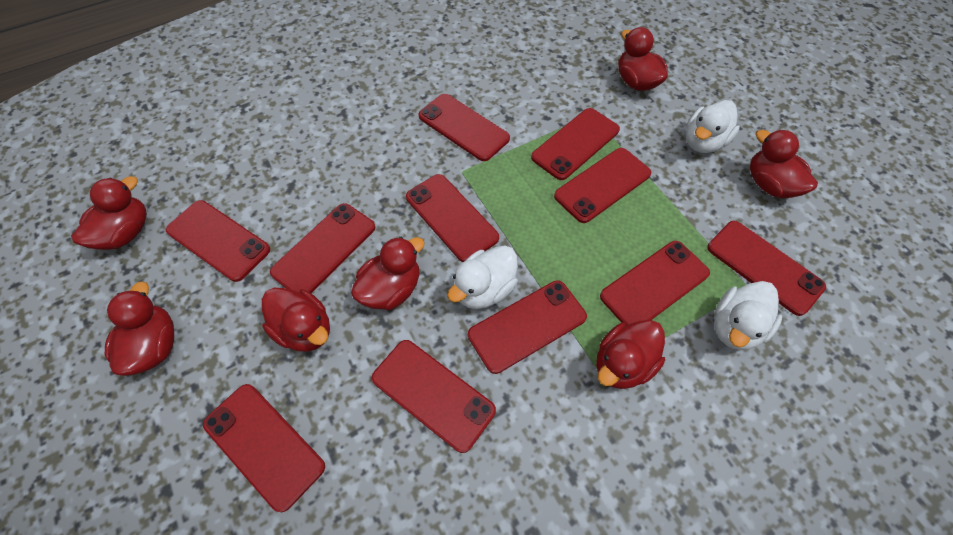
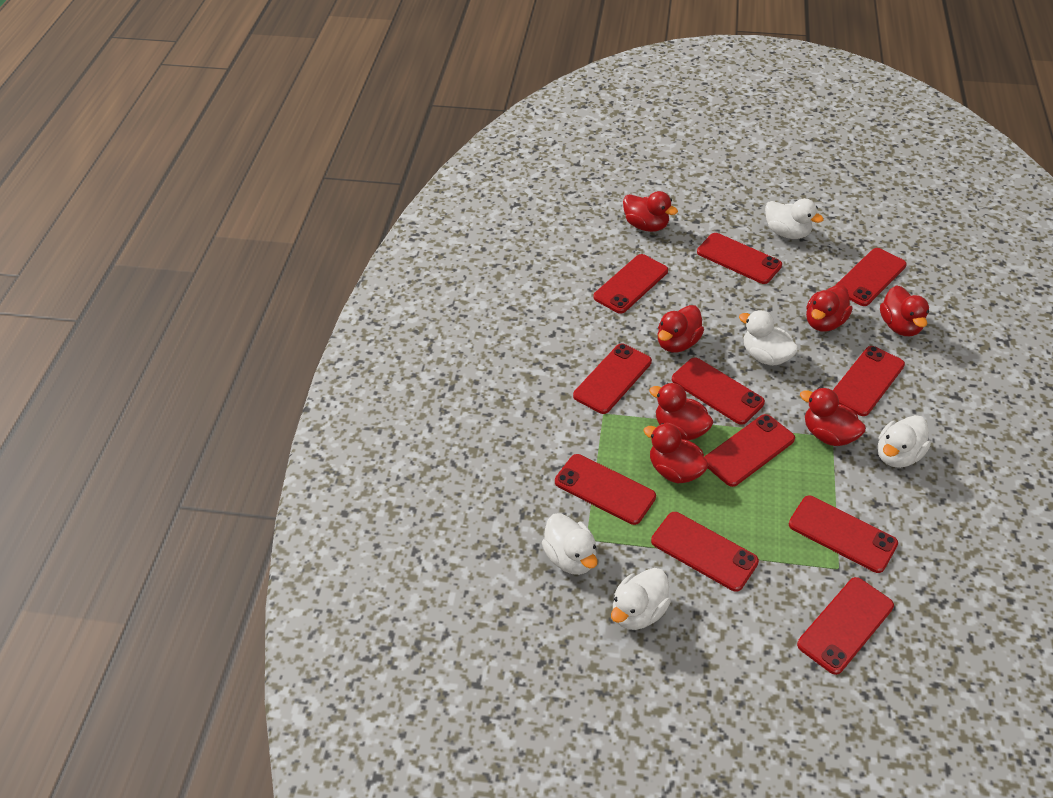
white duck: 3 -> 5

